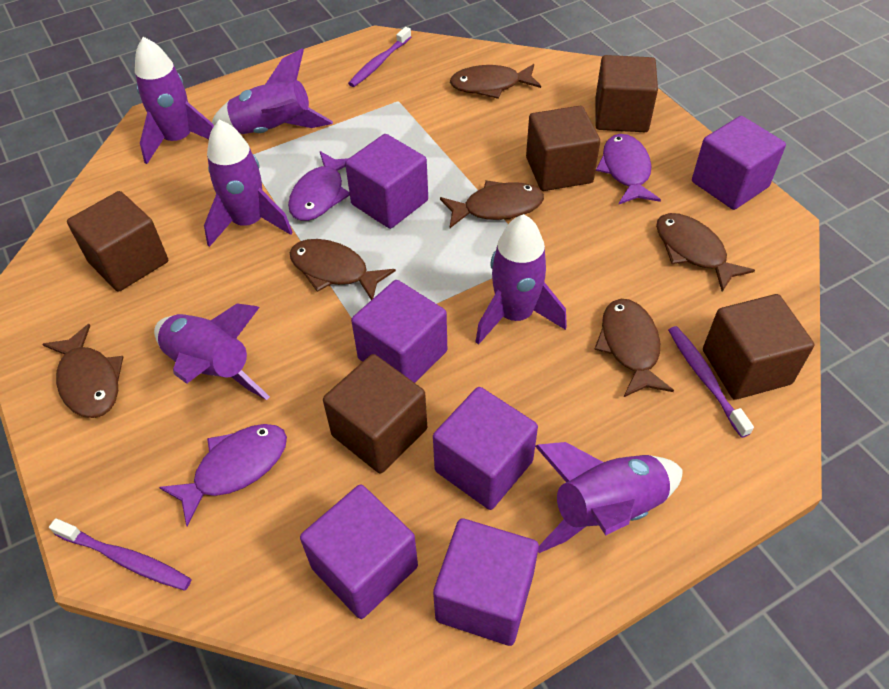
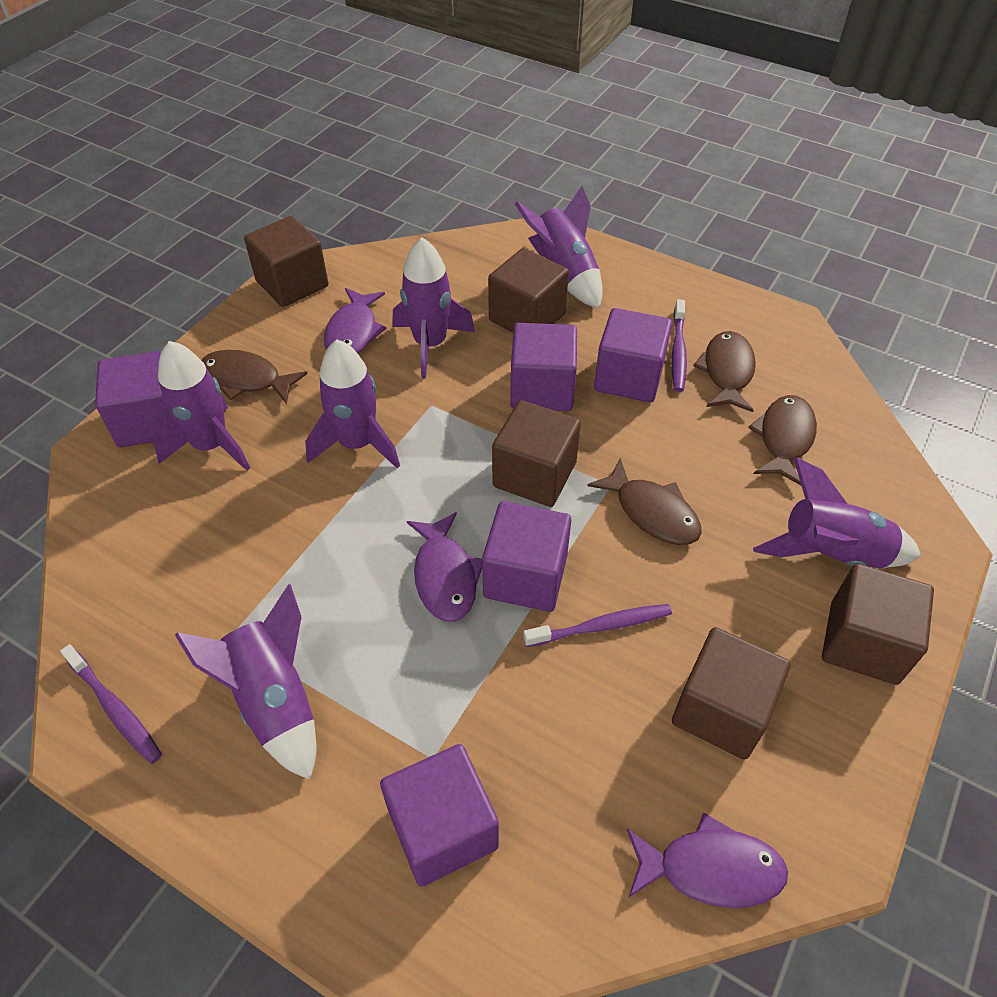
brown fish: 6 -> 4
purple cube: 6 -> 5

